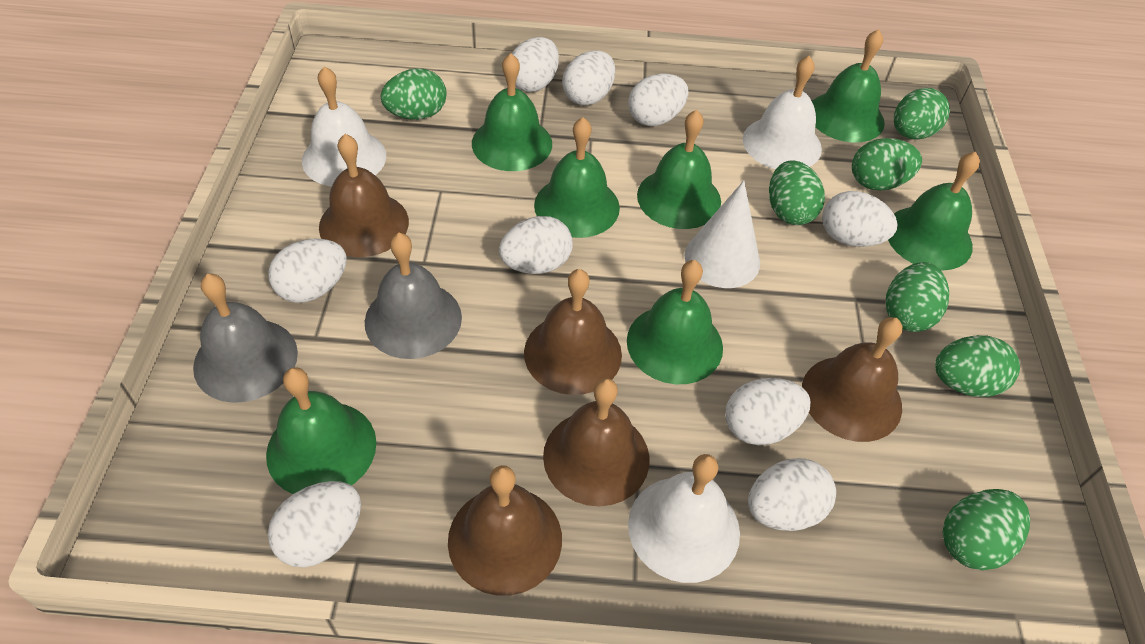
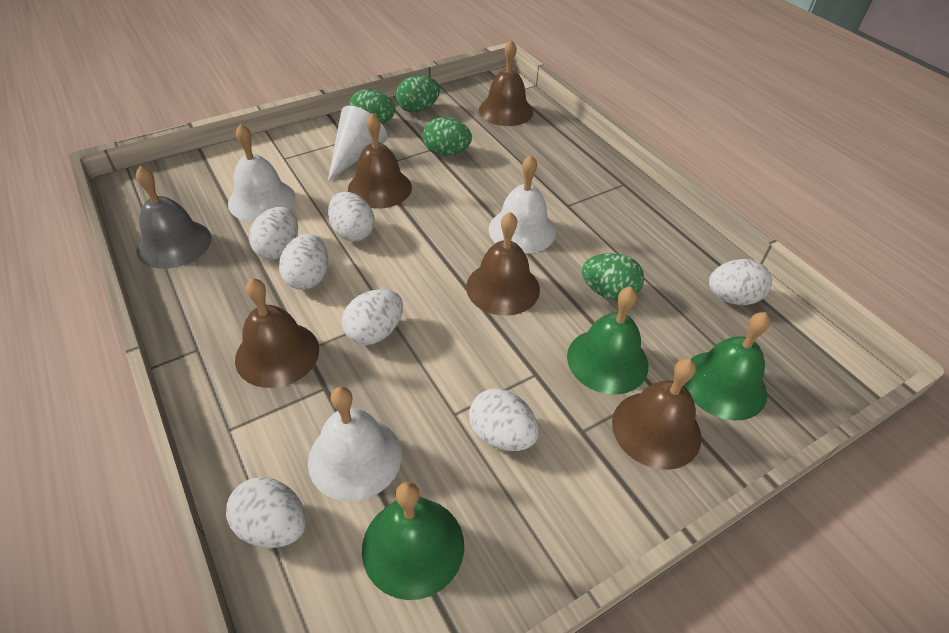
green bell: 7 -> 3
green egg: 7 -> 4
grey bell: 2 -> 1
white egg: 9 -> 7

